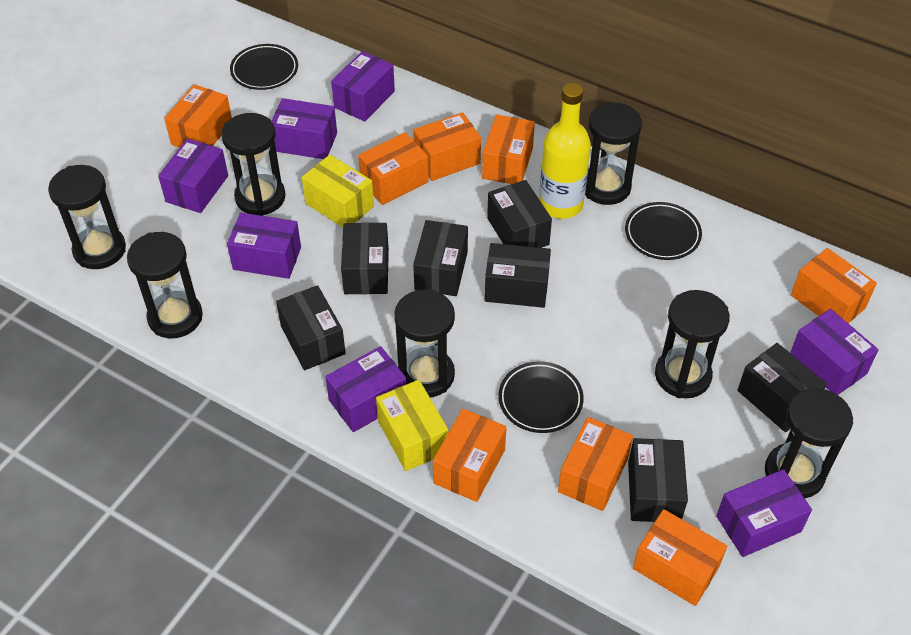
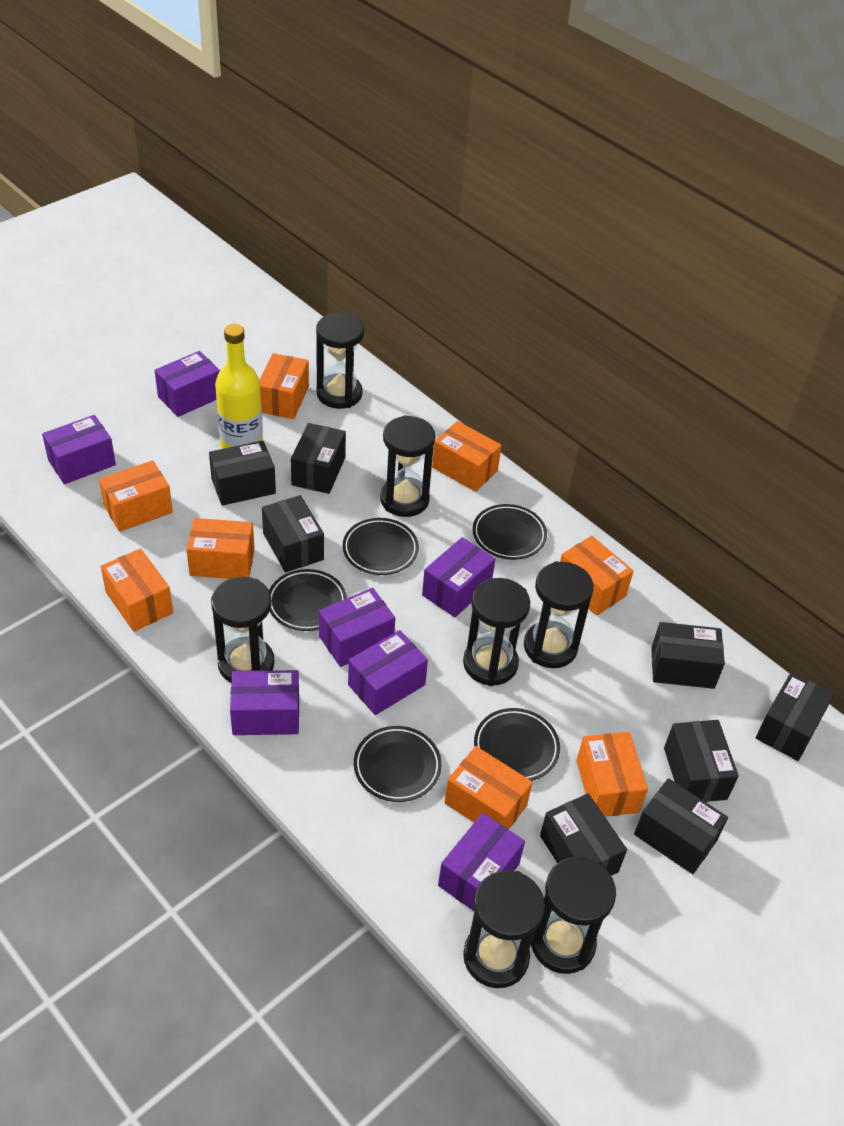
black box: 7 -> 8
black plate: 3 -> 5
yellow box: 2 -> 0

